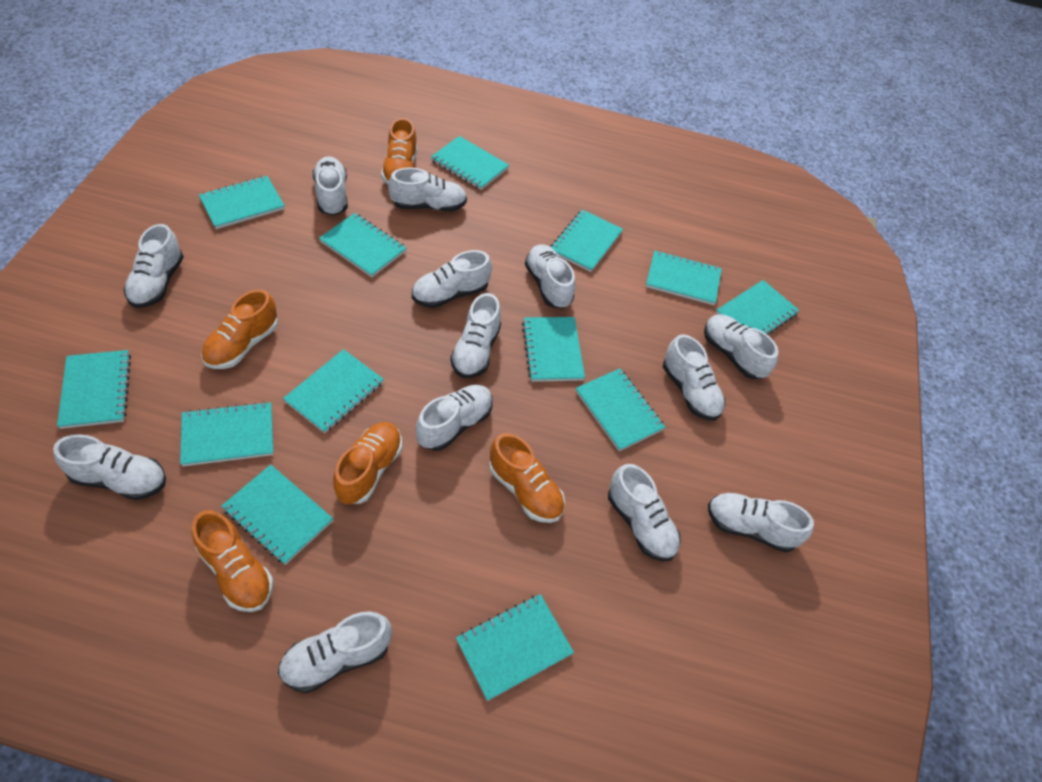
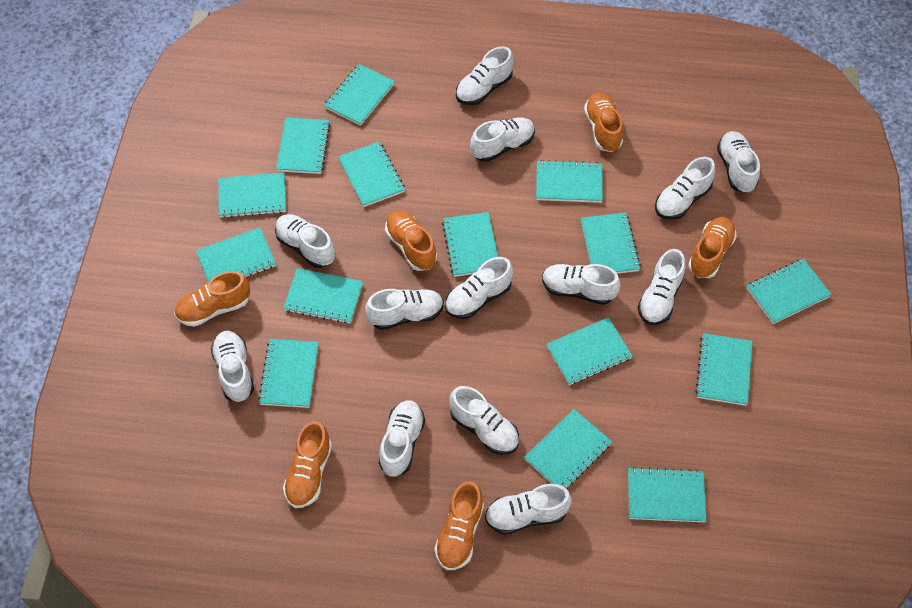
orange shoe: 5 -> 6
turquoise notebook: 13 -> 15

